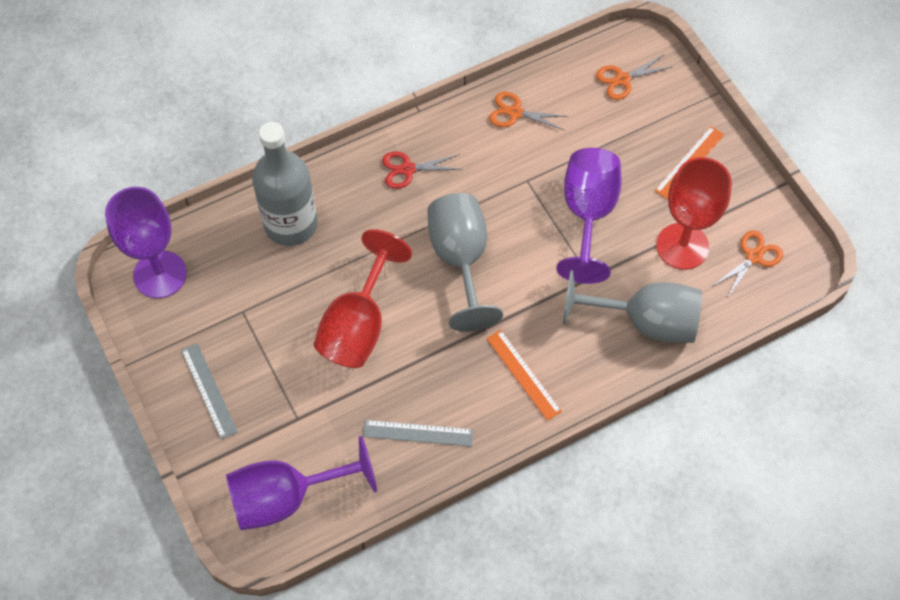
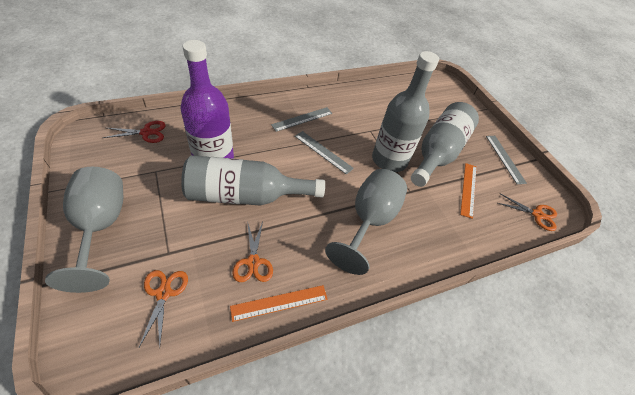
grey bottle: 1 -> 3
grey ruler: 2 -> 3
purple bottle: 0 -> 1
purple goblet: 3 -> 0
red goblet: 2 -> 0

